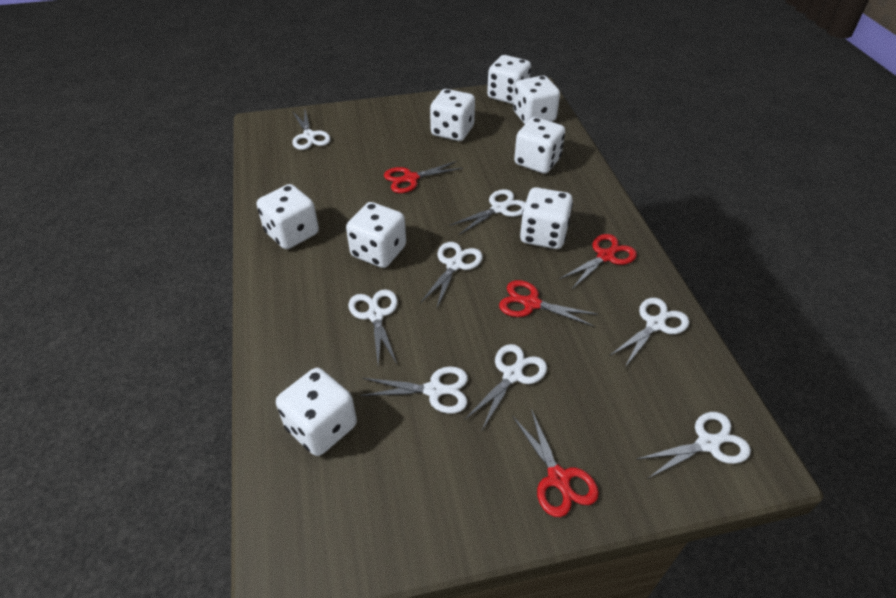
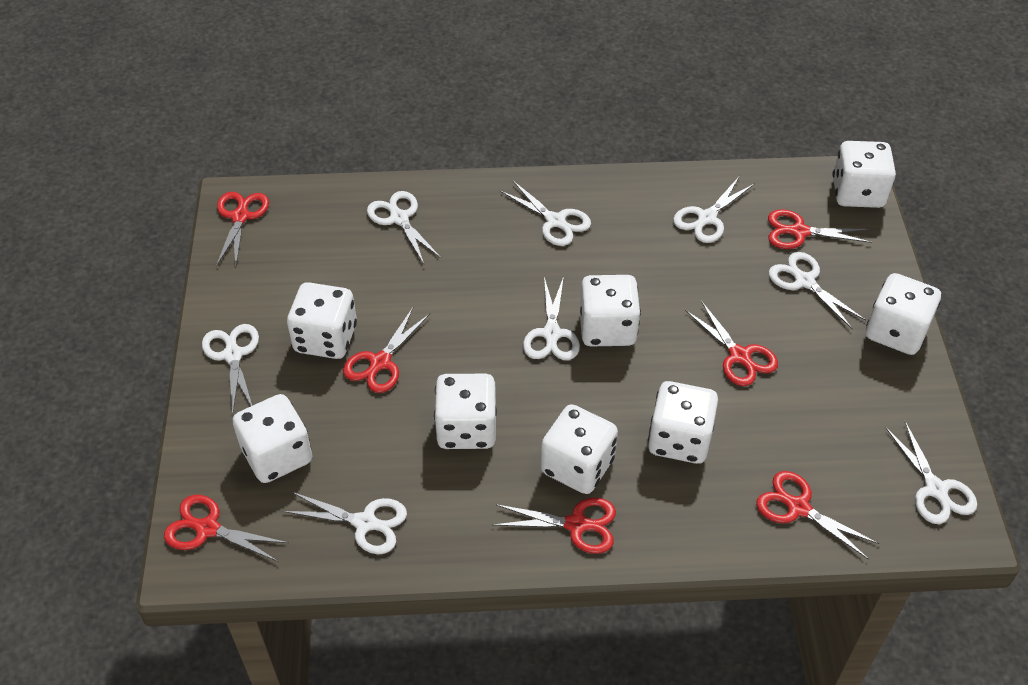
red scissors: 4 -> 7

